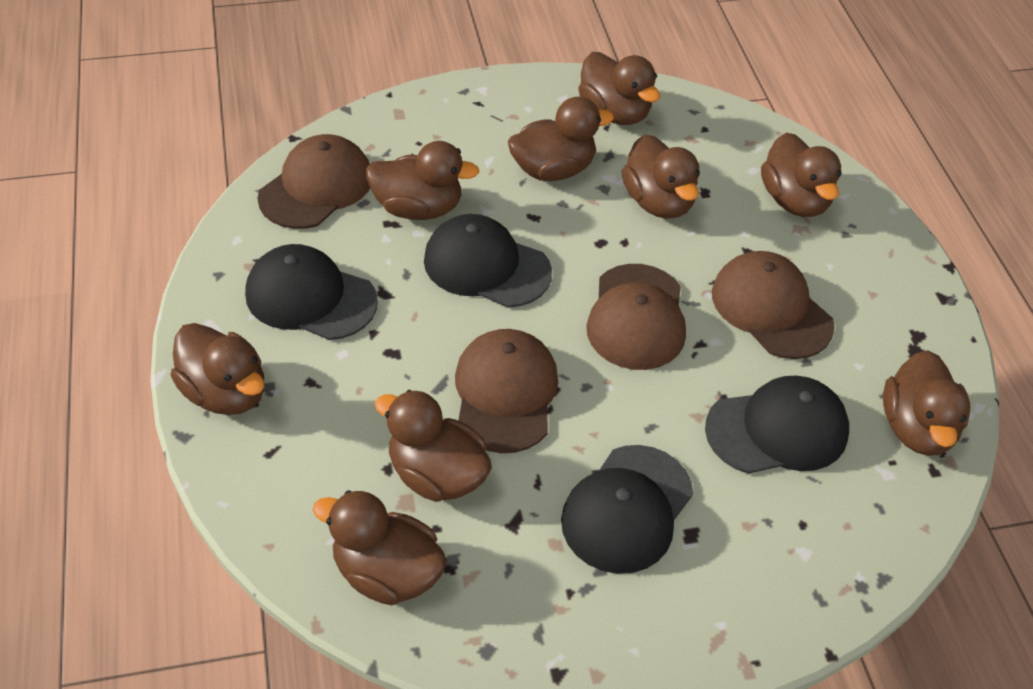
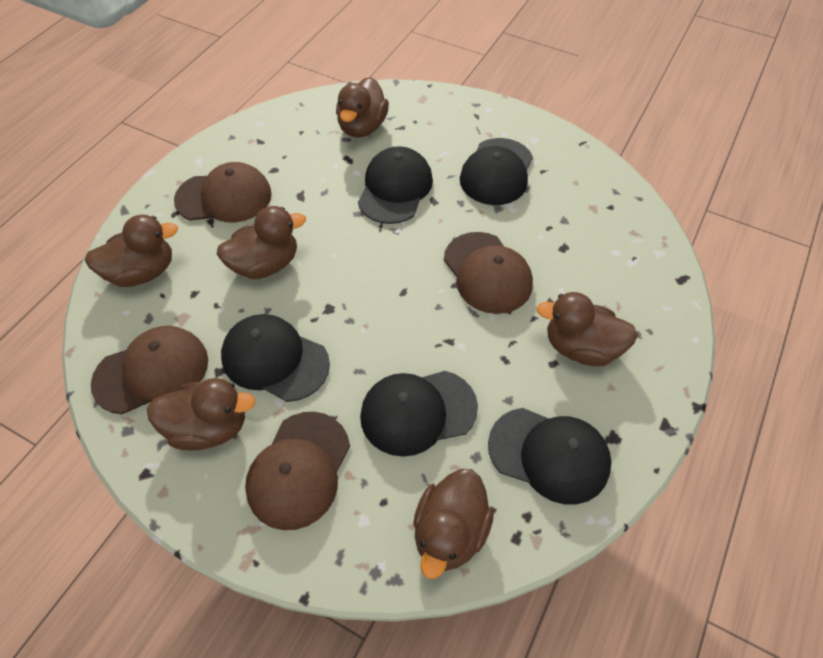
black cap: 4 -> 5
brown duck: 9 -> 6

